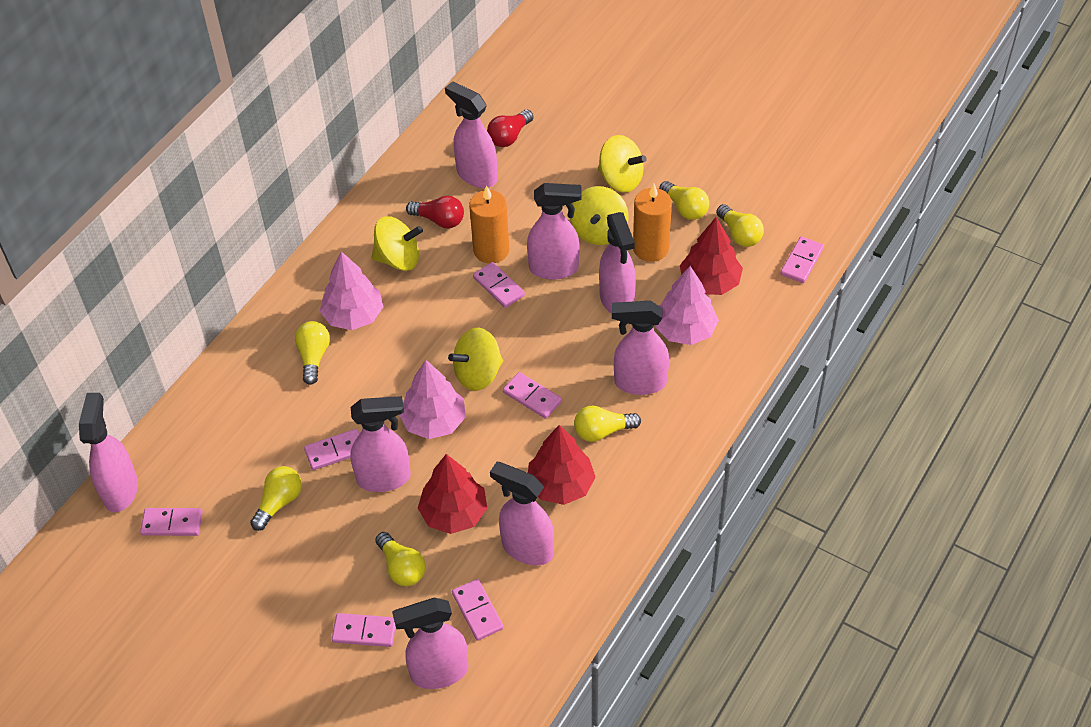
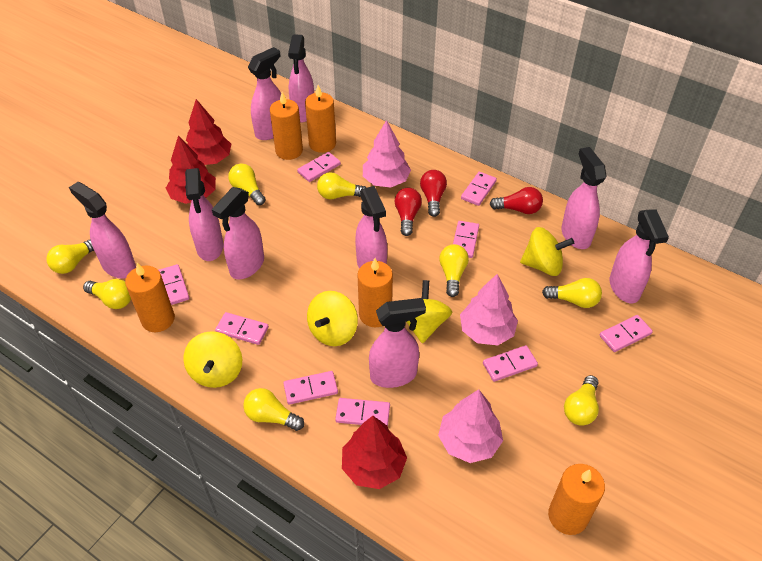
orange candle: 2 -> 5
pink domino: 7 -> 9
pink spray bottle: 8 -> 9
red light bulb: 2 -> 3
yellow light bulb: 6 -> 8

